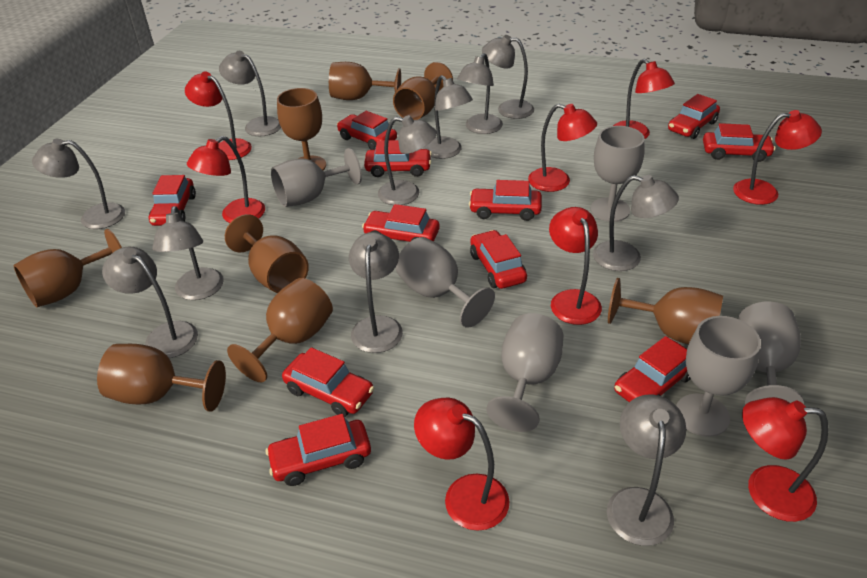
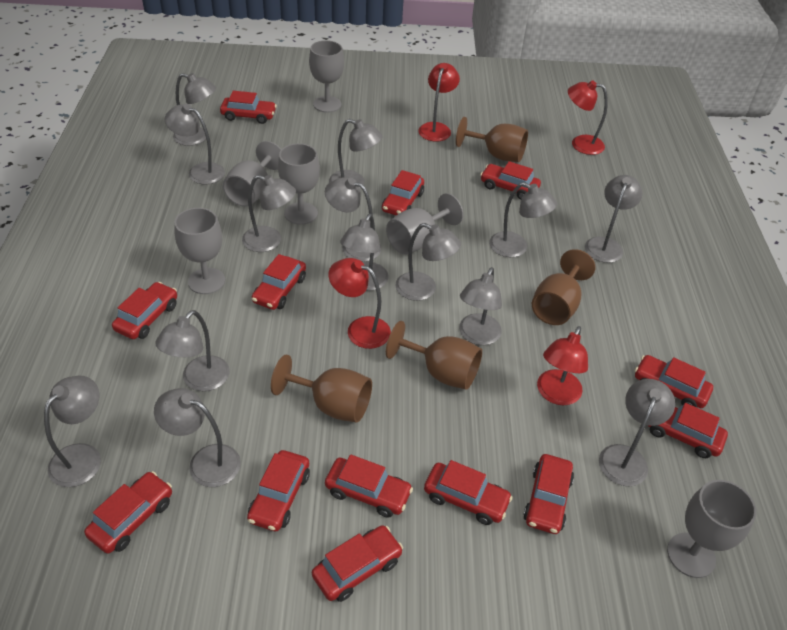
brown goblet: 8 -> 4
grey lamp: 11 -> 14
red car: 11 -> 13
red lamp: 8 -> 4

